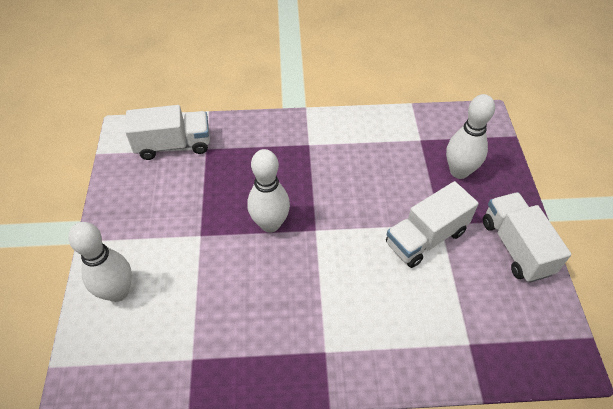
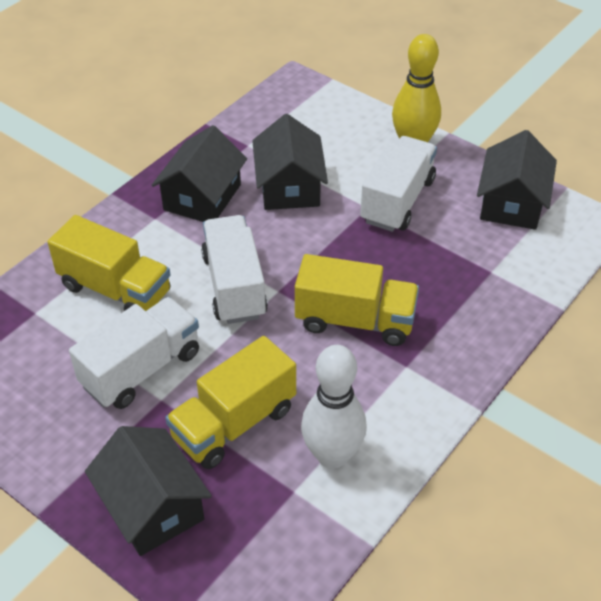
black house: 0 -> 4
white bowling pin: 3 -> 1
yellow bowling pin: 0 -> 1
yellow truck: 0 -> 3

